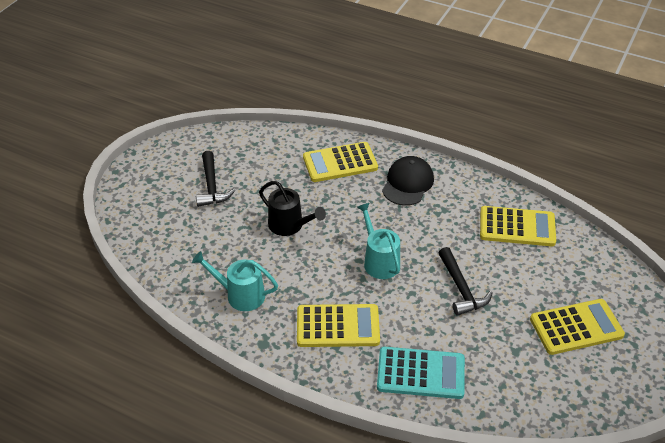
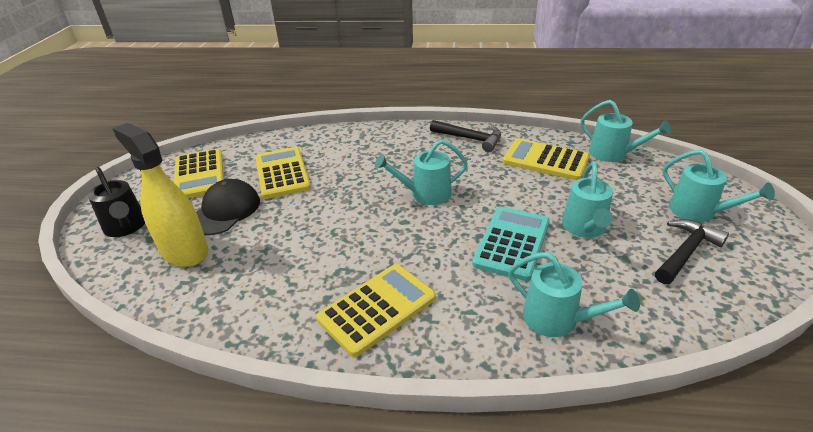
turquoise watering can: 2 -> 5
yellow spray bottle: 0 -> 1

